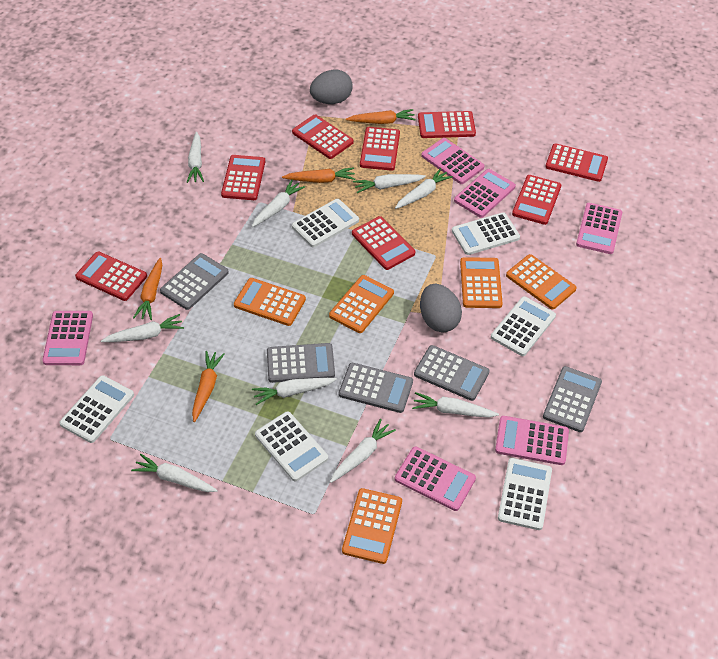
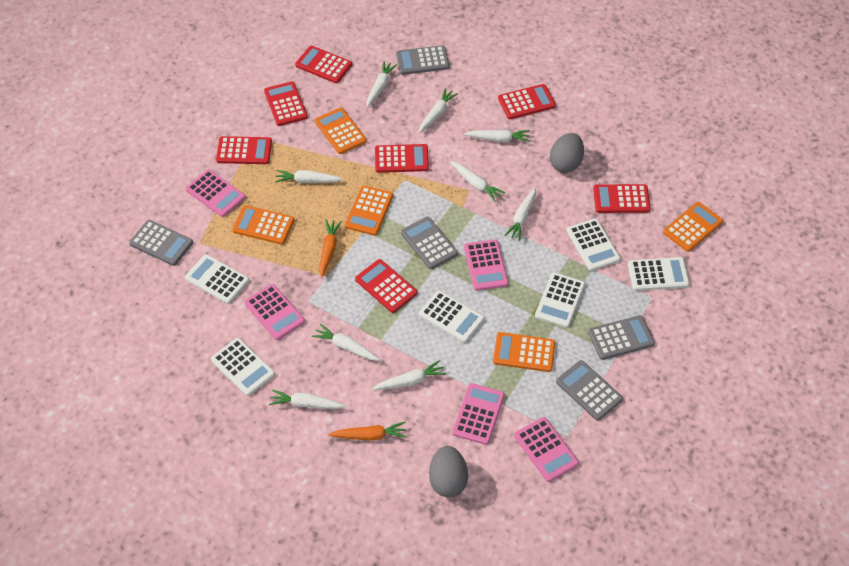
orange carrot: 4 -> 2
pink calculator: 6 -> 5
red calculator: 8 -> 7

